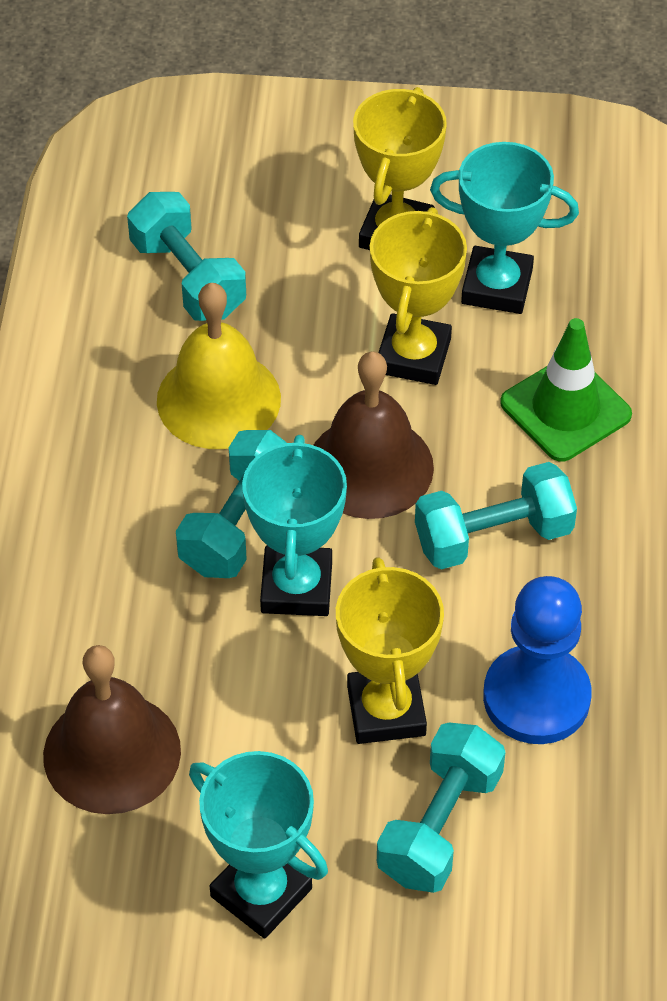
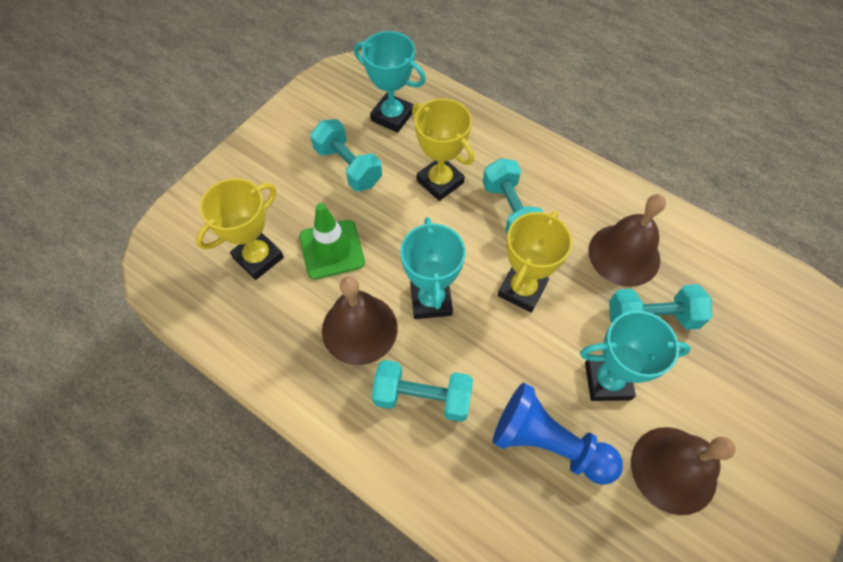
brown bell: 2 -> 3
yellow bell: 1 -> 0

